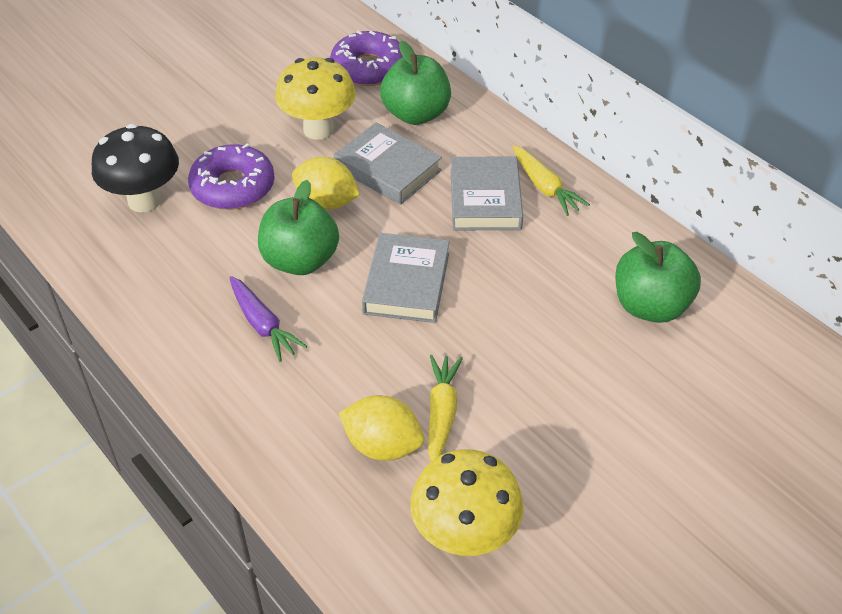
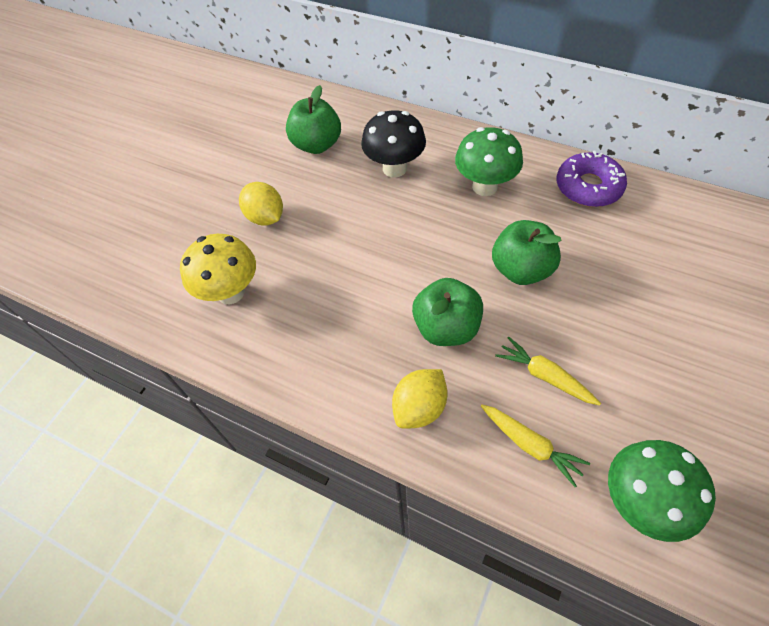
green mushroom: 0 -> 2
grey book: 3 -> 0
purple carrot: 1 -> 0
purple donut: 2 -> 1
yellow mushroom: 2 -> 1

